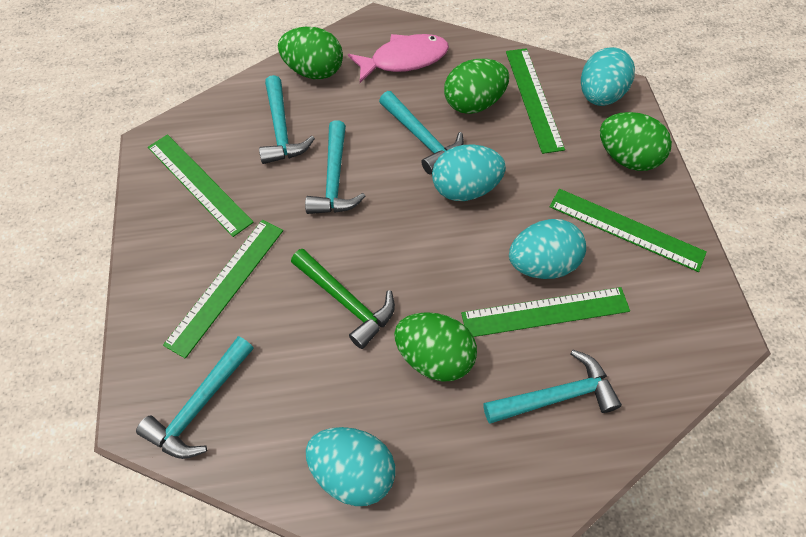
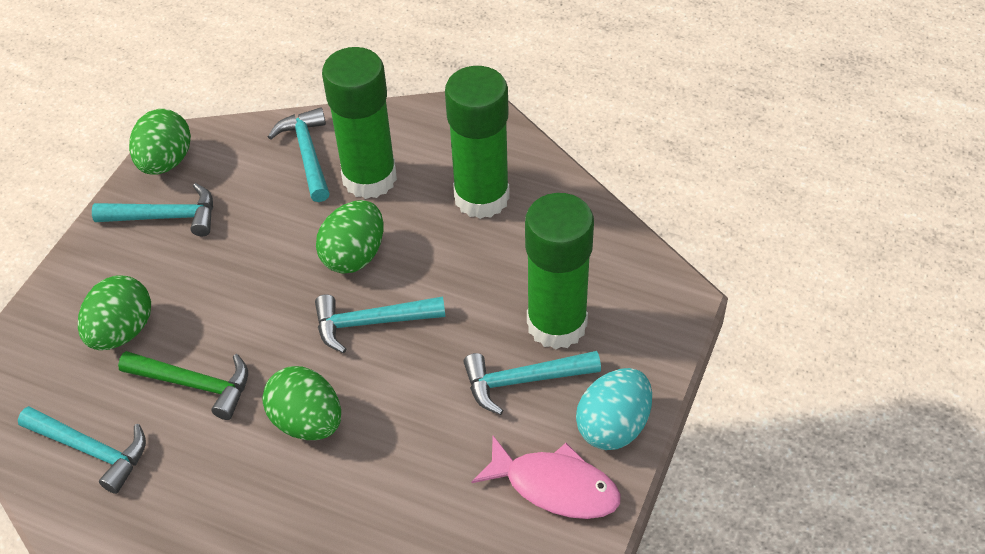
green glue stick: 0 -> 3
green ruler: 5 -> 0
turquoise egg: 4 -> 1

